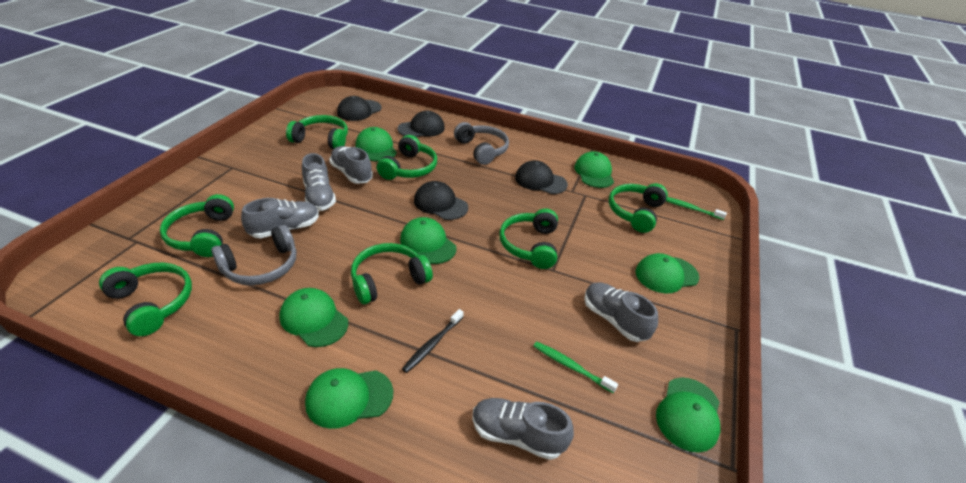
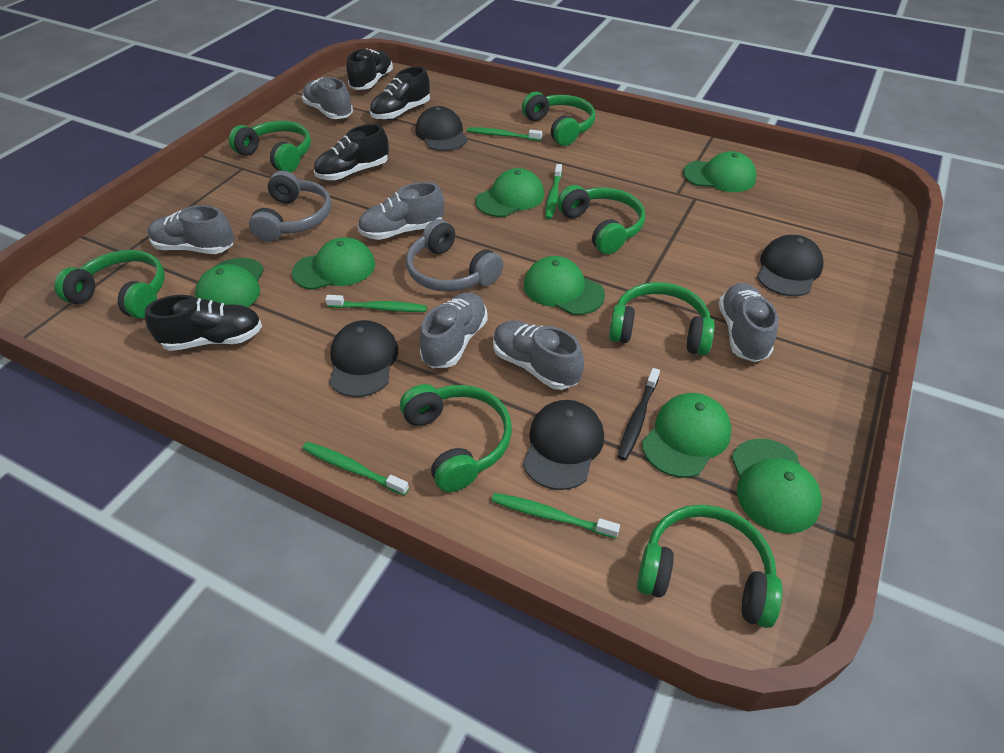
black shoe: 0 -> 4
green toothbrush: 2 -> 5
grey shoe: 5 -> 6

